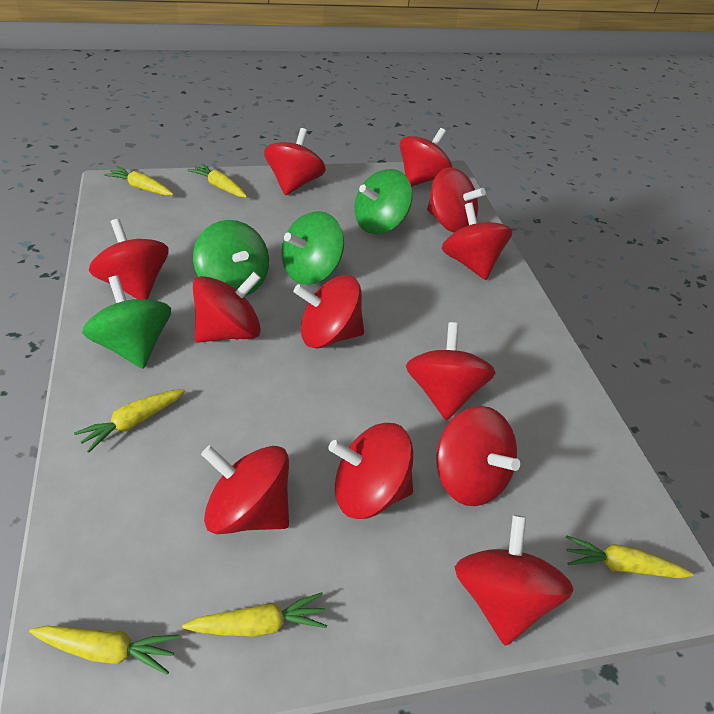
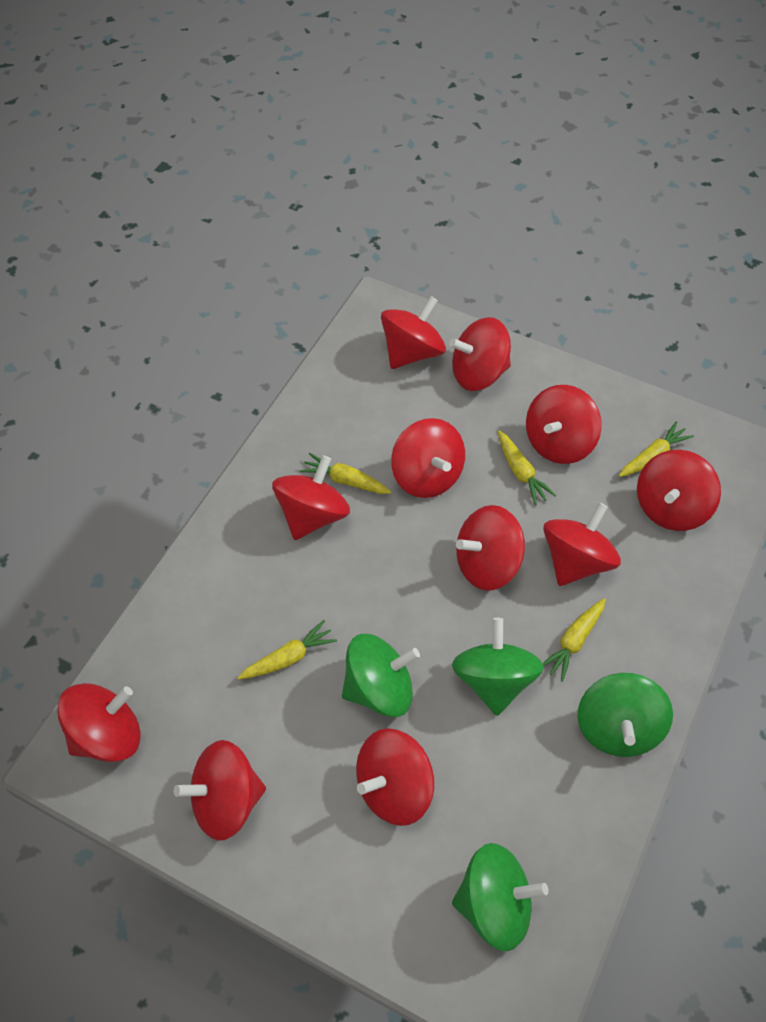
red spinning top: 12 -> 11
yellow carrot: 6 -> 5

